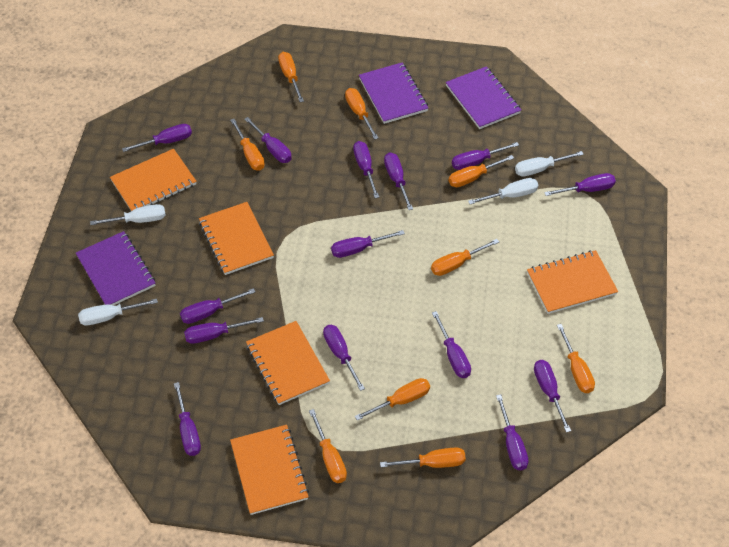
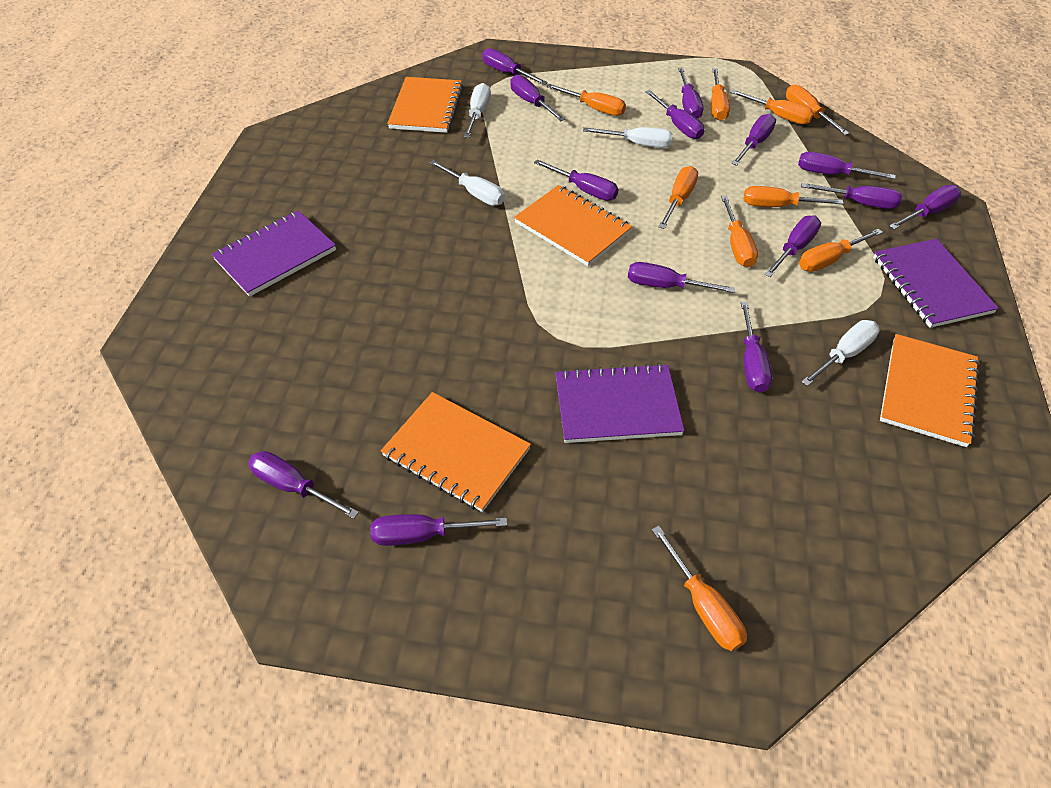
orange notebook: 5 -> 4

